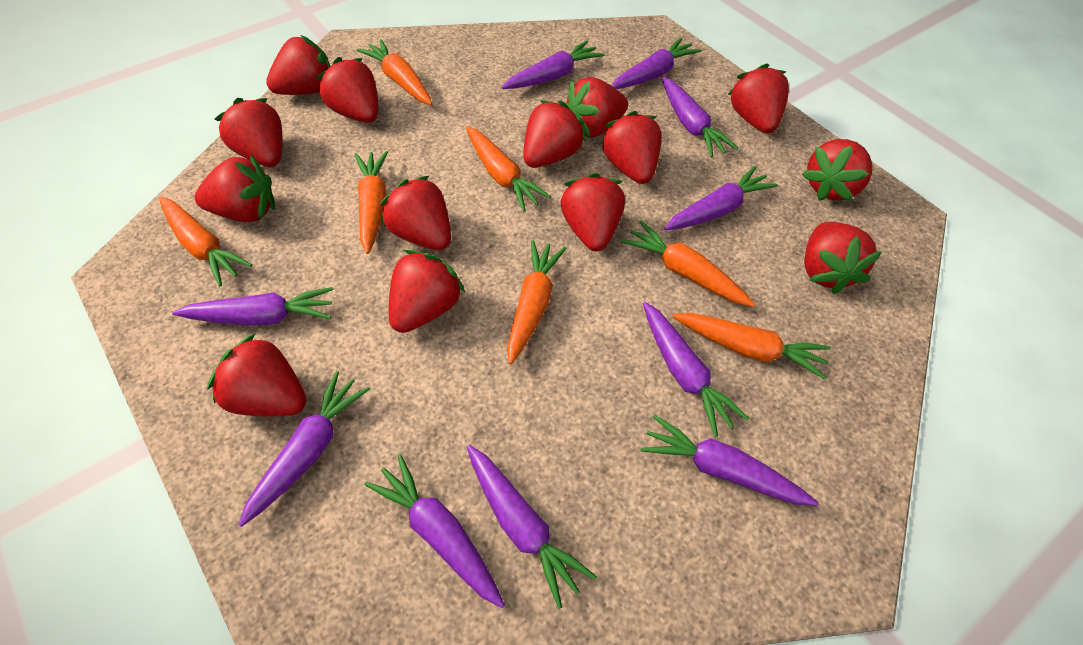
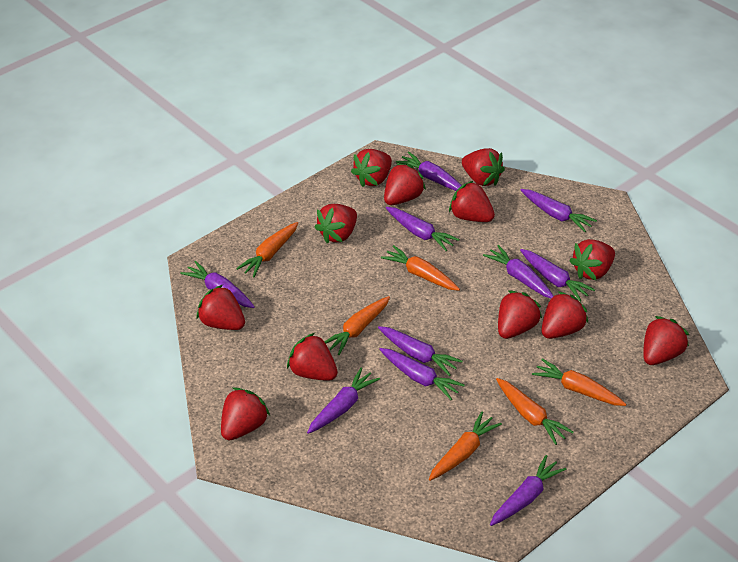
orange carrot: 7 -> 6
red strawberry: 14 -> 12

